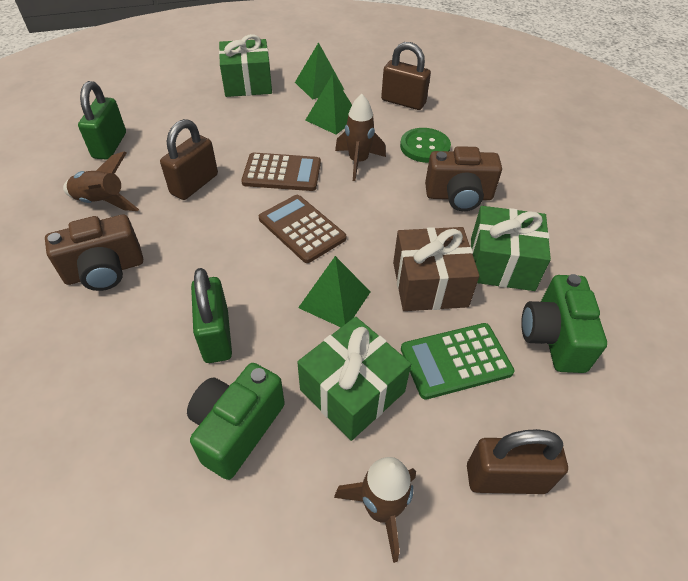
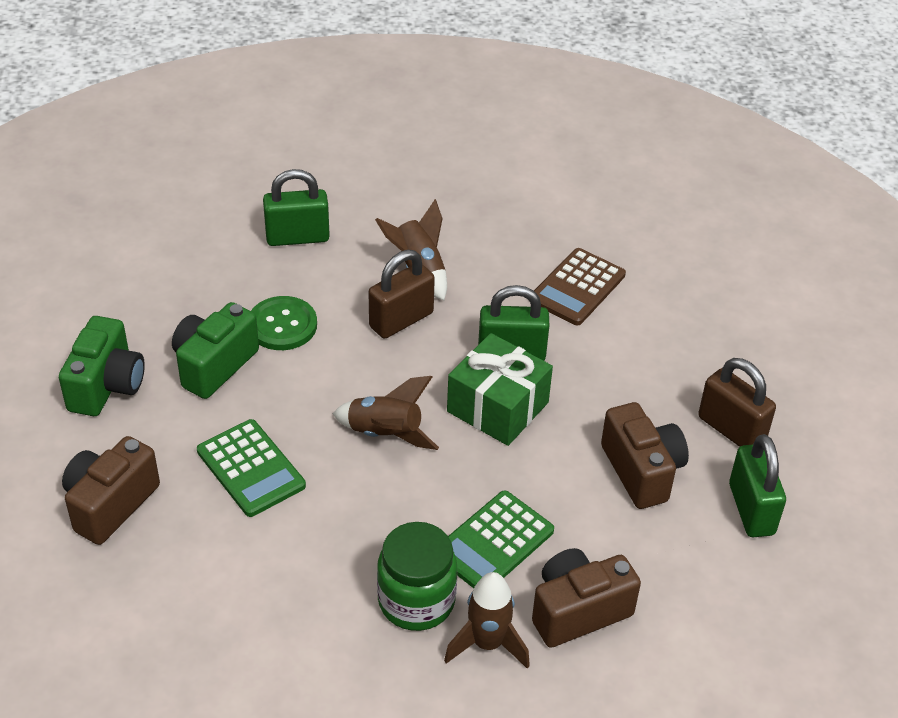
brown calculator: 2 -> 1
brown camera: 2 -> 3
brown gift: 1 -> 0
brown padlock: 3 -> 2
green calculator: 1 -> 2
green gift: 3 -> 1
green jar: 0 -> 1
green padlock: 2 -> 3
green pyramid: 3 -> 0

